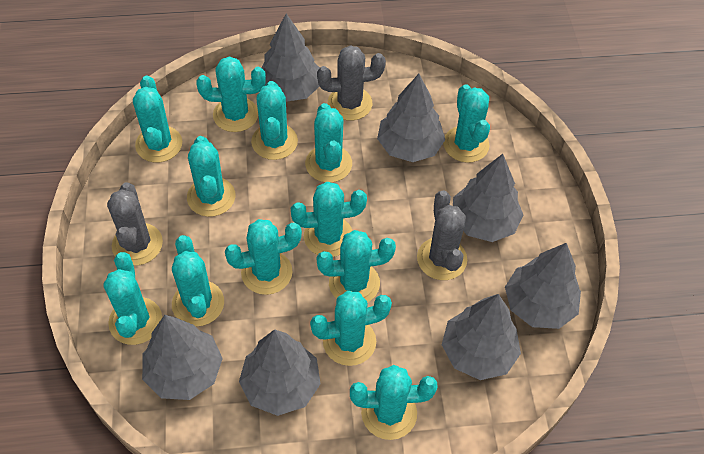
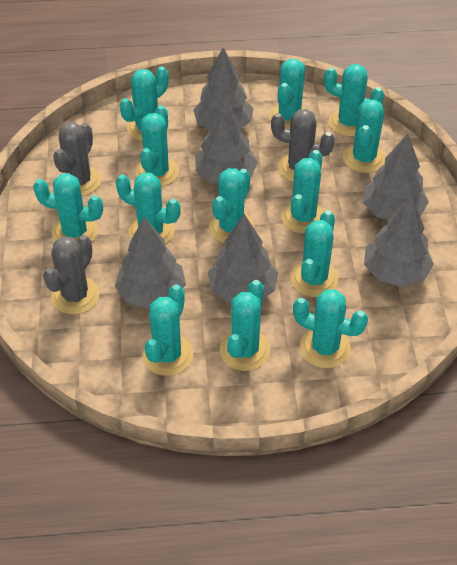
grey tree: 7 -> 6

